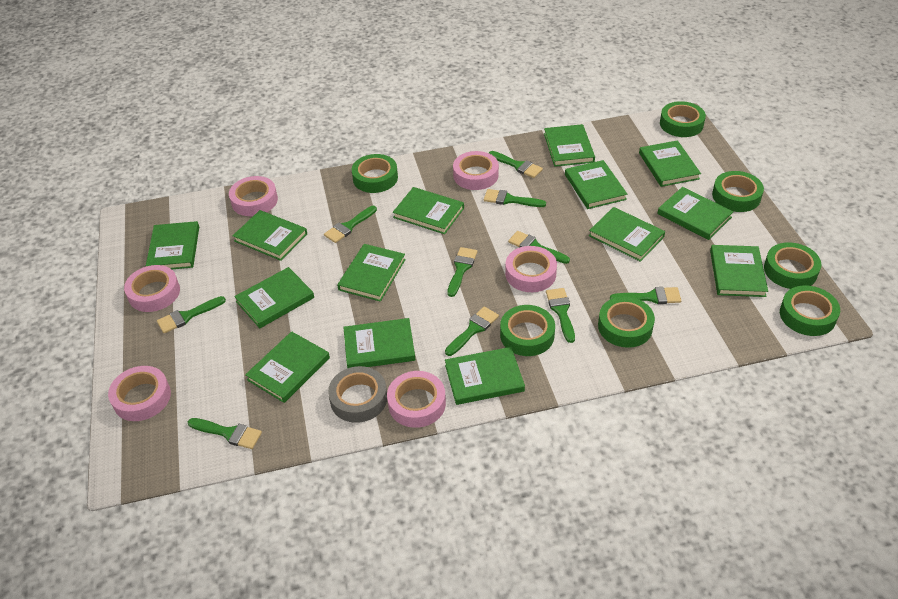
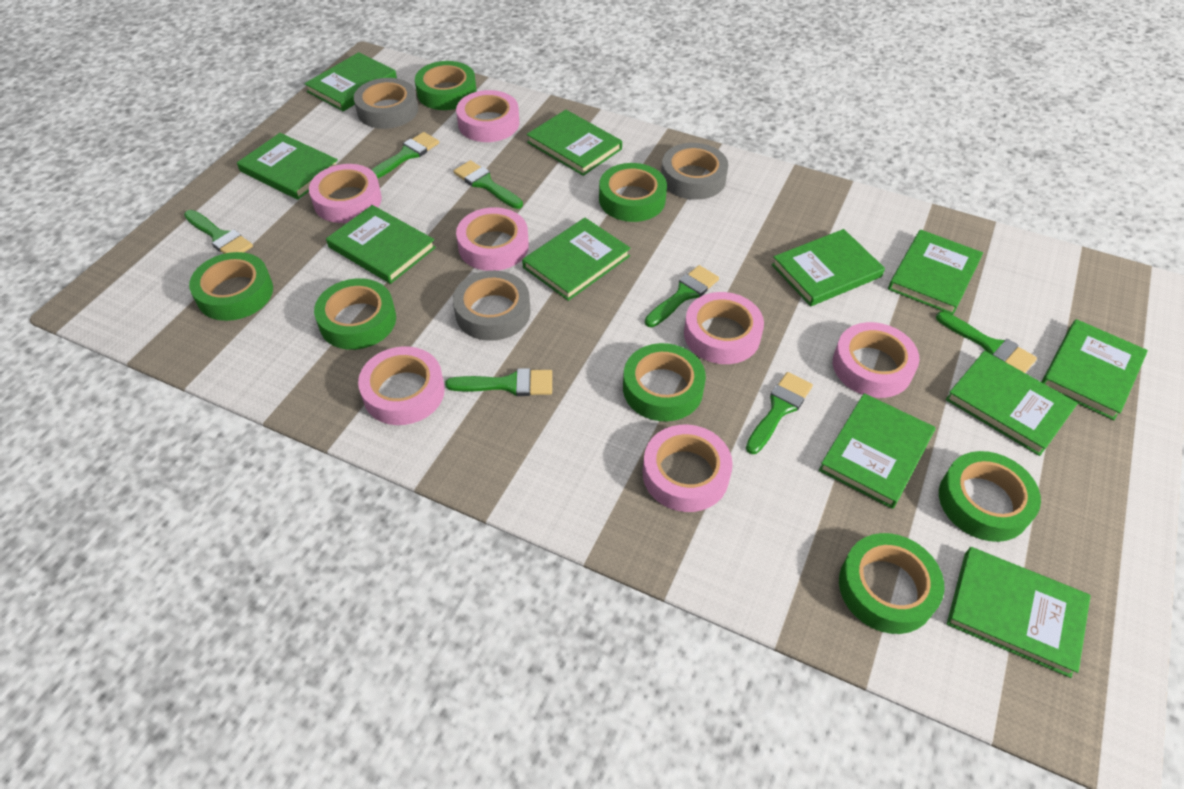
green book: 14 -> 11
green brush: 10 -> 7
grey tape: 1 -> 3
pink tape: 6 -> 7

